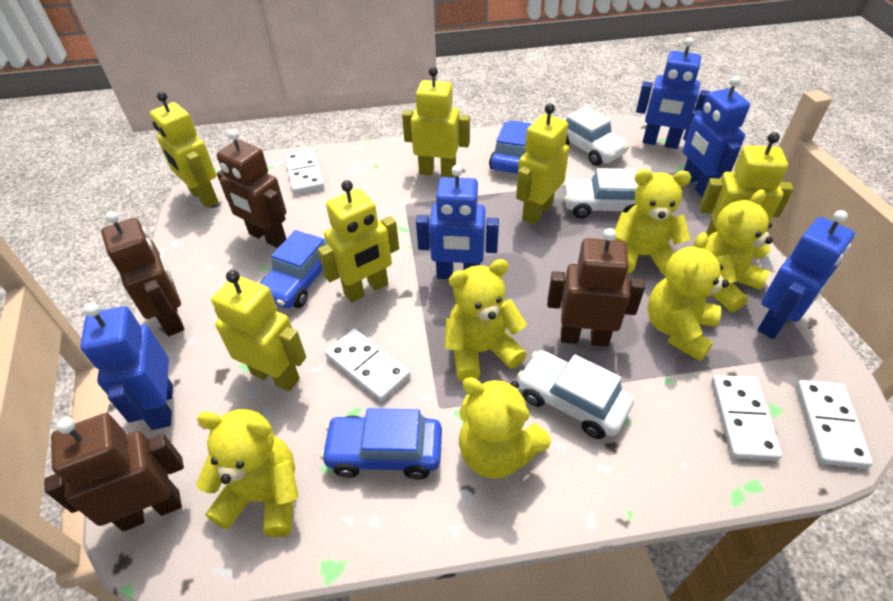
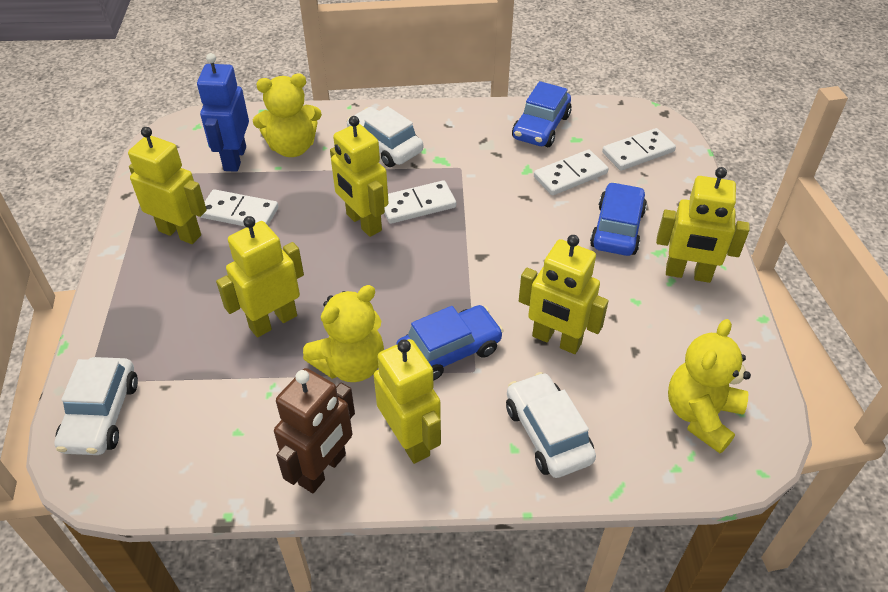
blue robot: 5 -> 1
brown robot: 4 -> 1
yellow teddy bear: 6 -> 3

